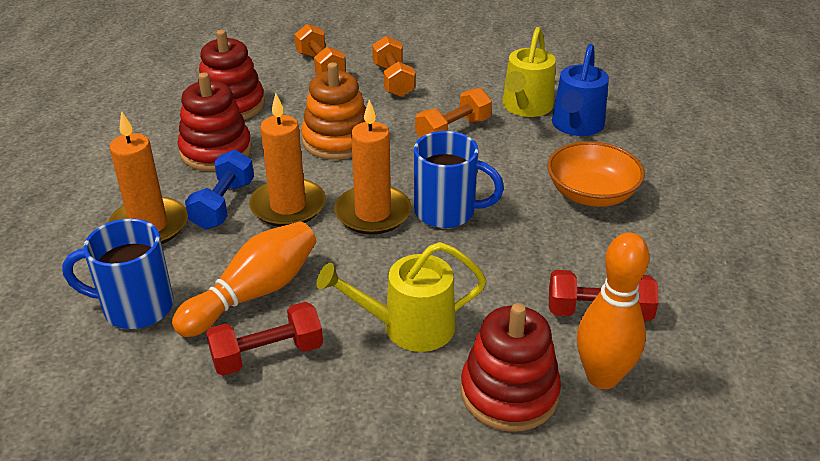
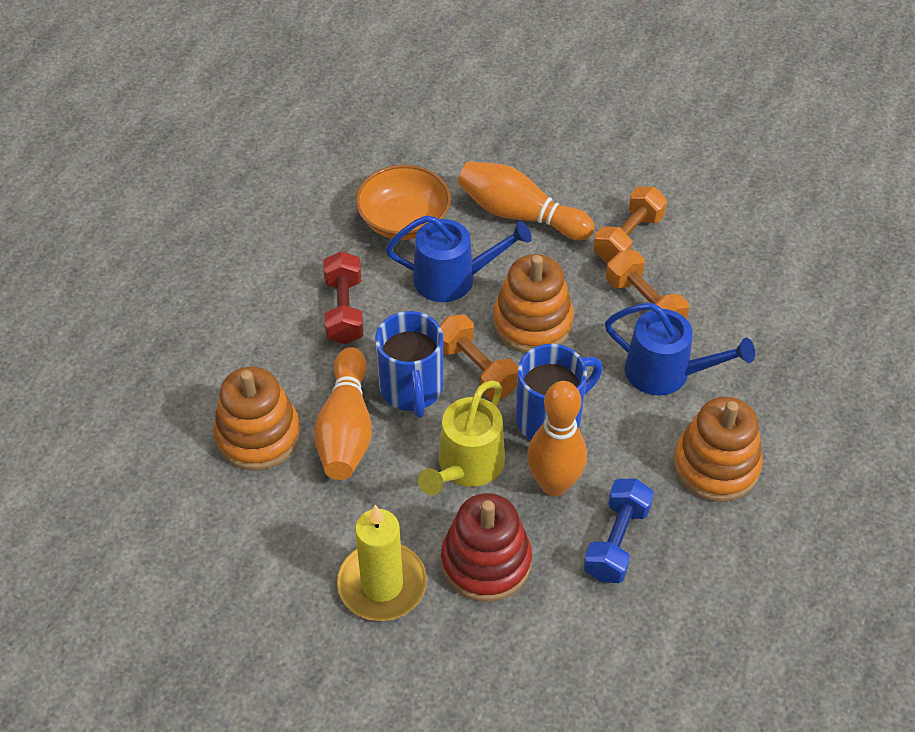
blue watering can: 1 -> 2
orange bowling pin: 2 -> 3
orange candle: 3 -> 0
orange stacking toy: 1 -> 3
red dumbbell: 2 -> 1
red stacking toy: 3 -> 1
yellow candle: 0 -> 1
yellow watering can: 2 -> 1

